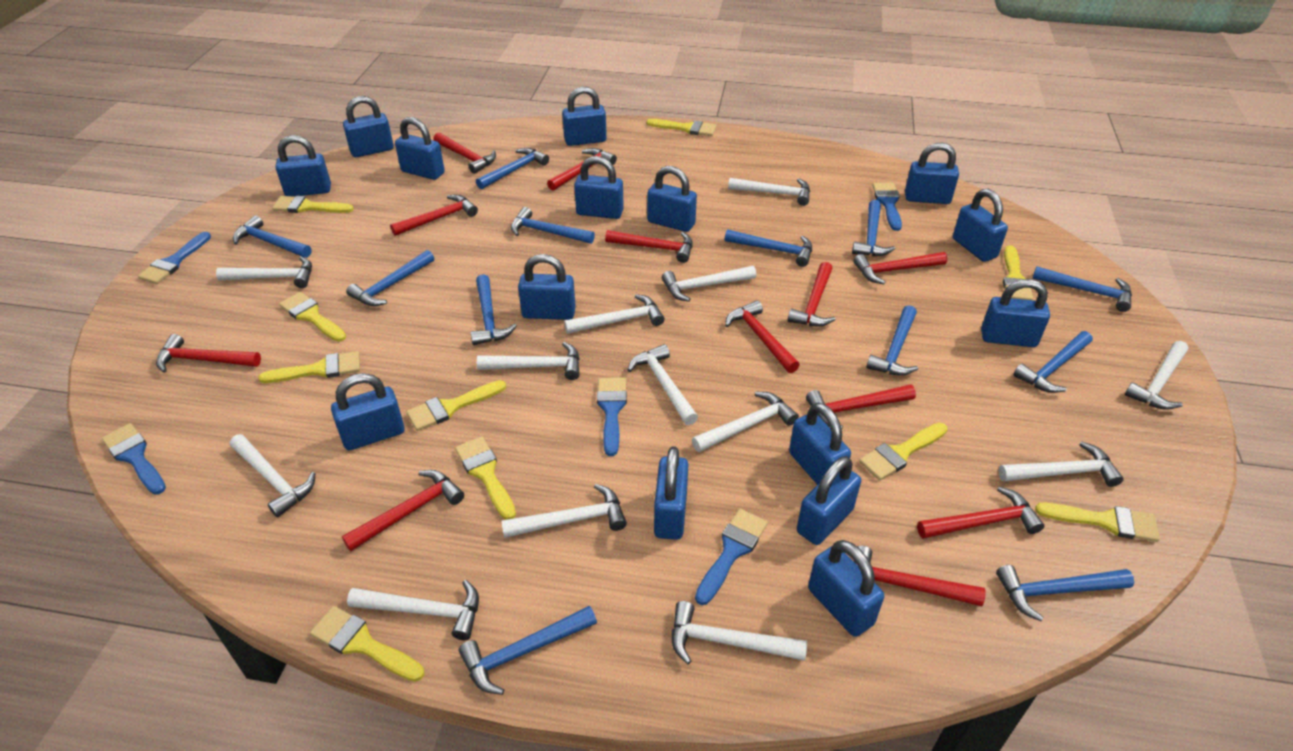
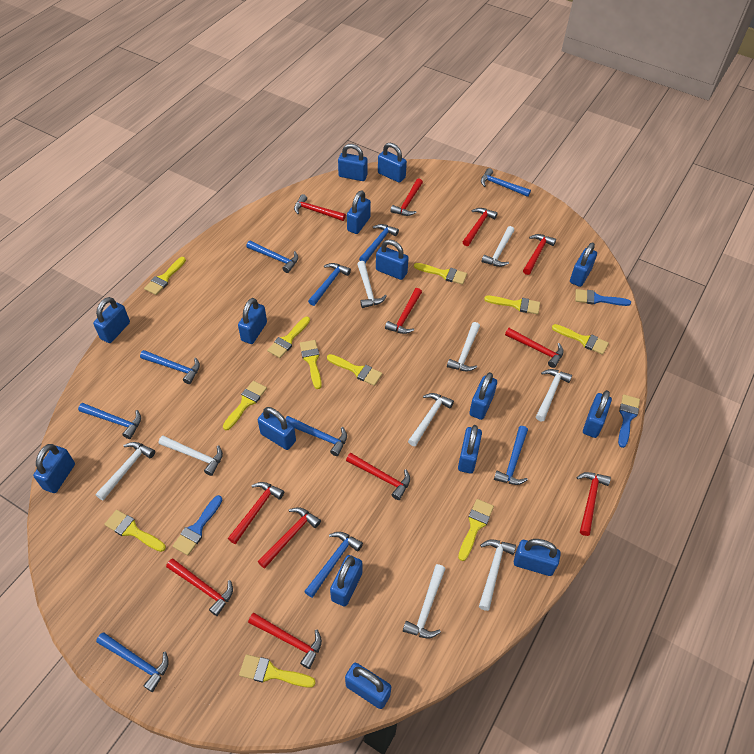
blue brush: 5 -> 3
blue hammer: 12 -> 10
white hammer: 13 -> 9
yellow brush: 10 -> 11

